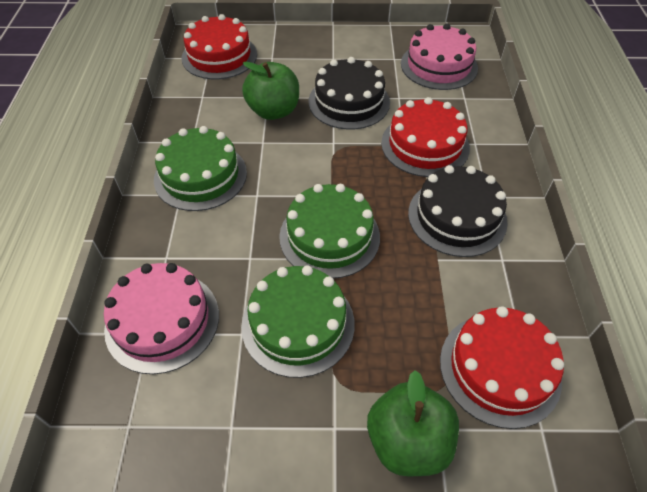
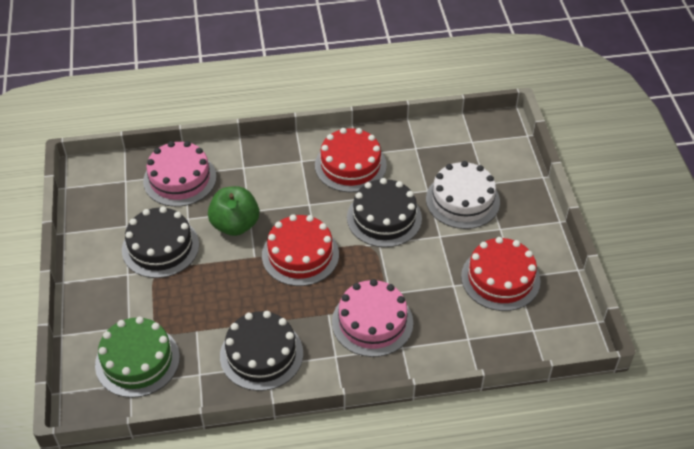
black cake: 2 -> 3
green apple: 2 -> 1
green cake: 3 -> 1
white cake: 0 -> 1

